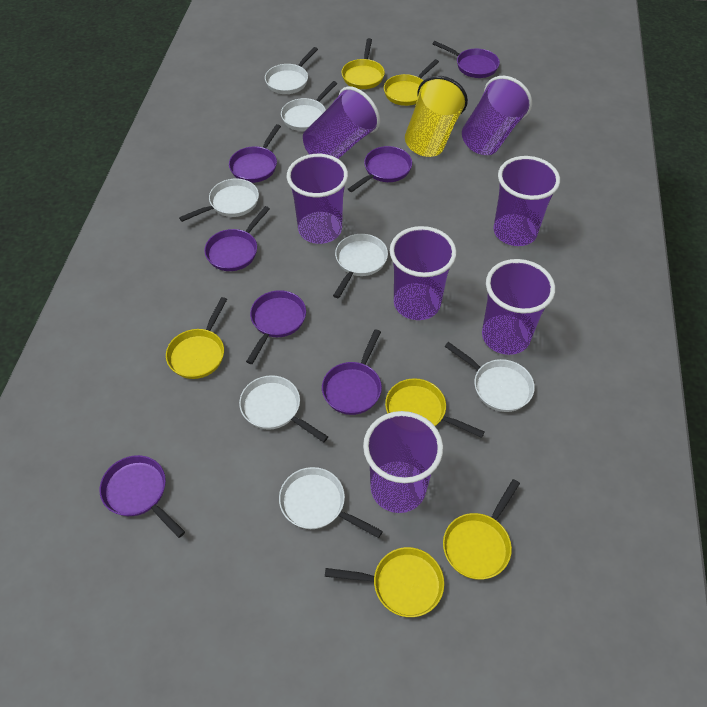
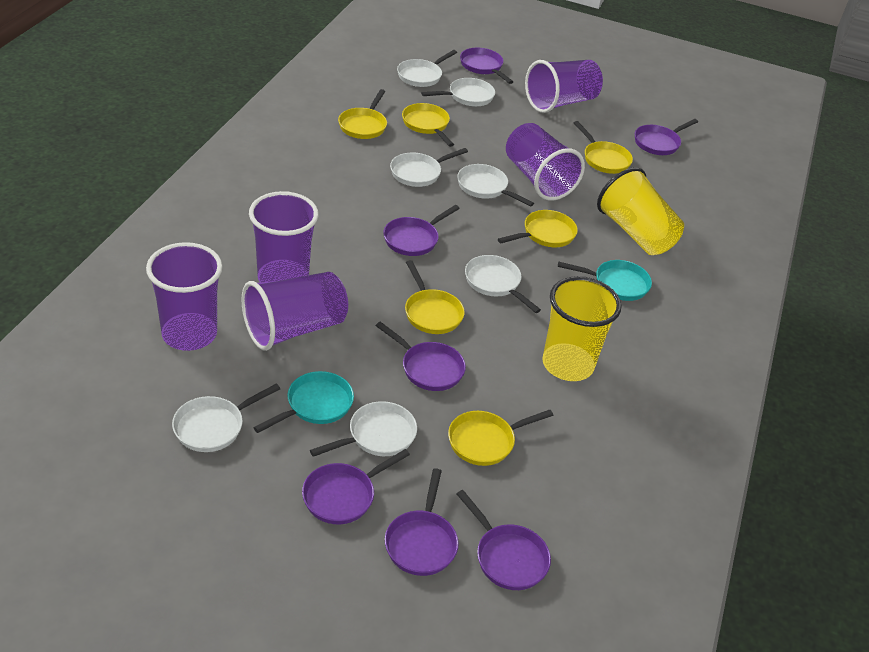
purple cup: 7 -> 5
turquoise pan: 0 -> 2
yellow cup: 1 -> 2

